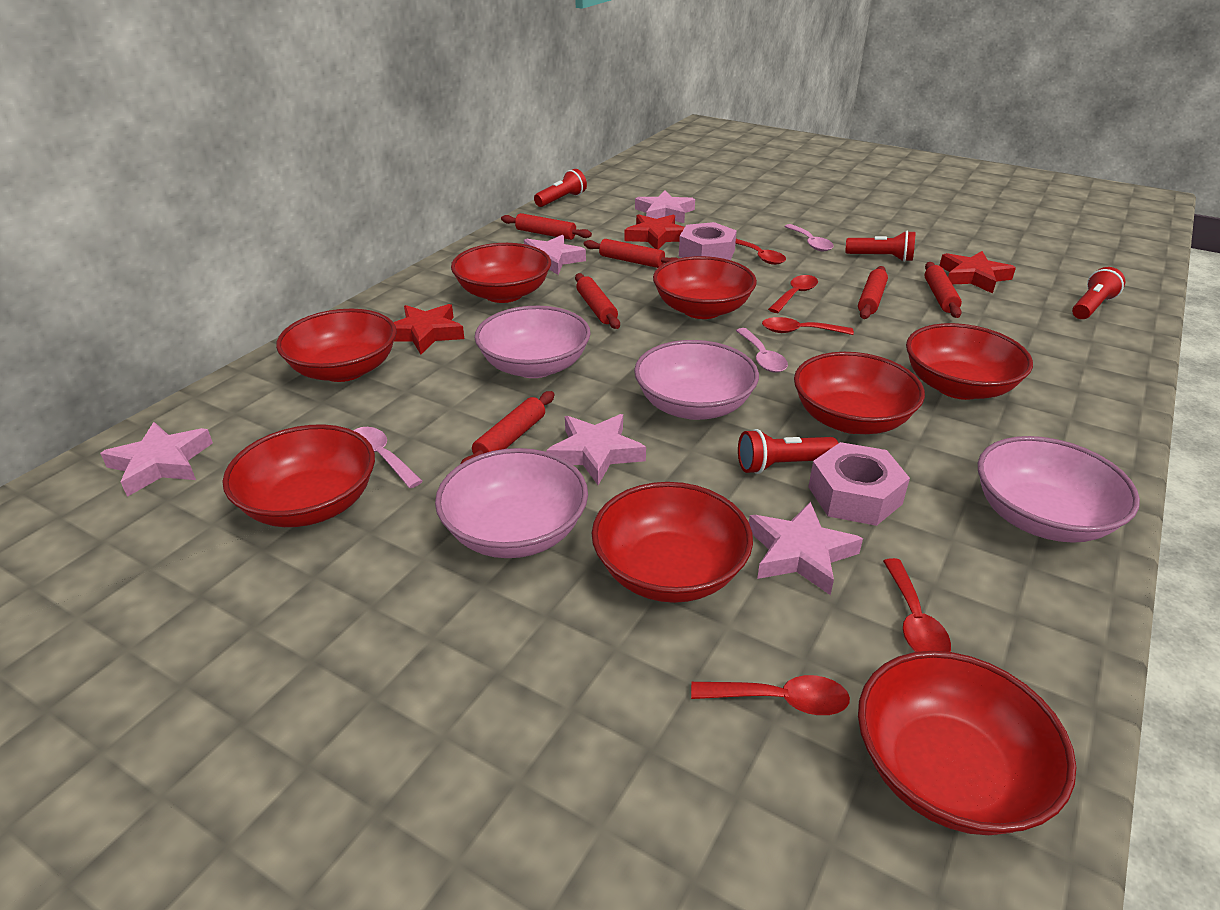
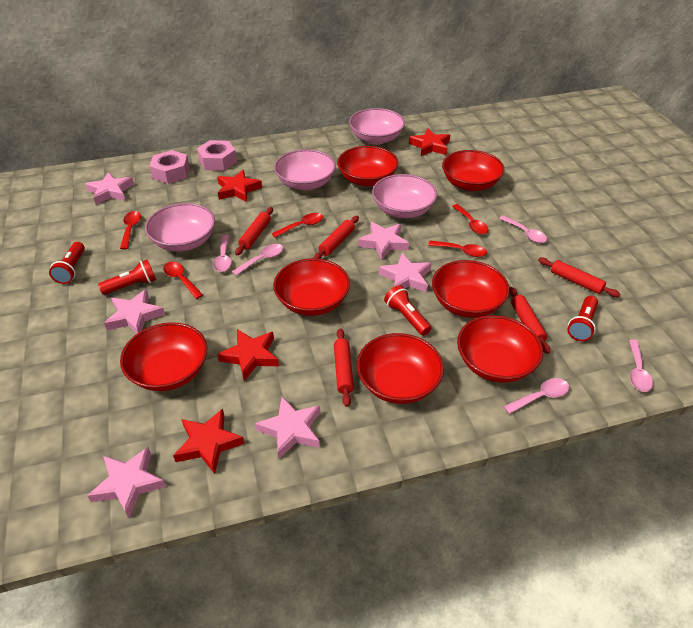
pink spoon: 3 -> 5
pink star: 5 -> 6
red bowl: 8 -> 7
red rolling pin: 6 -> 5
red star: 3 -> 4

